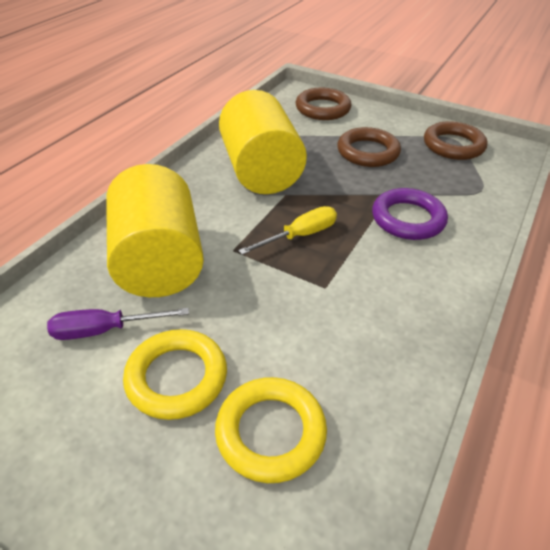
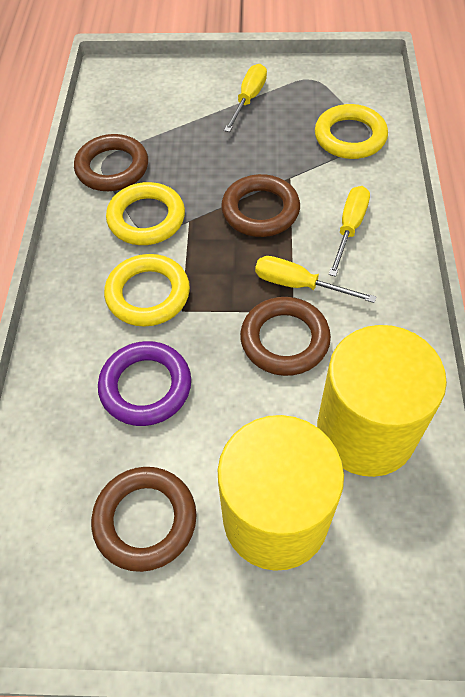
brown ring: 3 -> 4
purple screwdriver: 1 -> 0
yellow ring: 2 -> 3
yellow screwdriver: 1 -> 3

